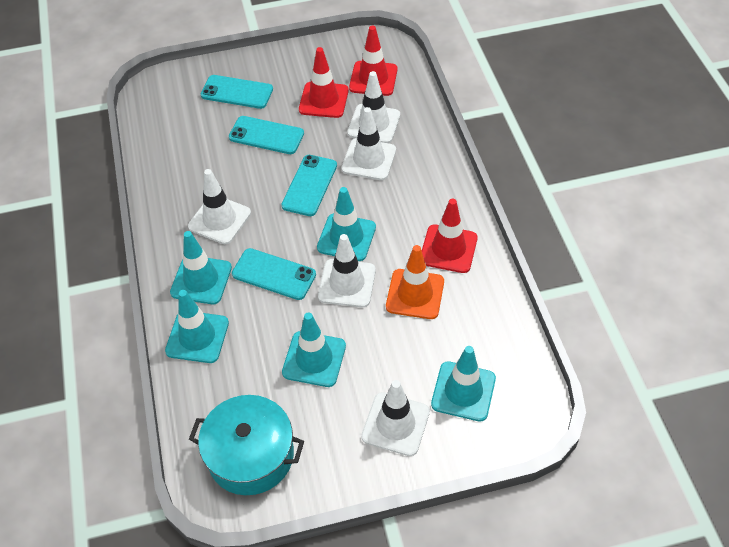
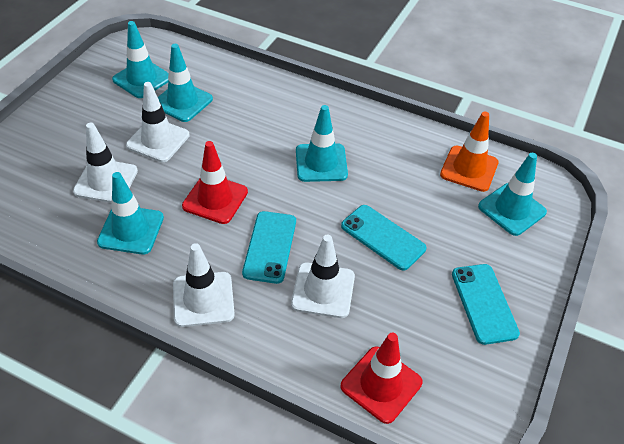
red traffic cone: 3 -> 2
turquoise phone: 4 -> 3
turquoise pot: 1 -> 0
white traffic cone: 5 -> 4

